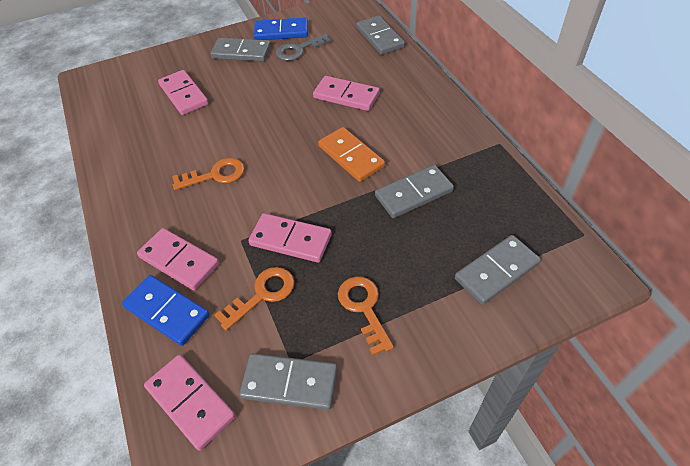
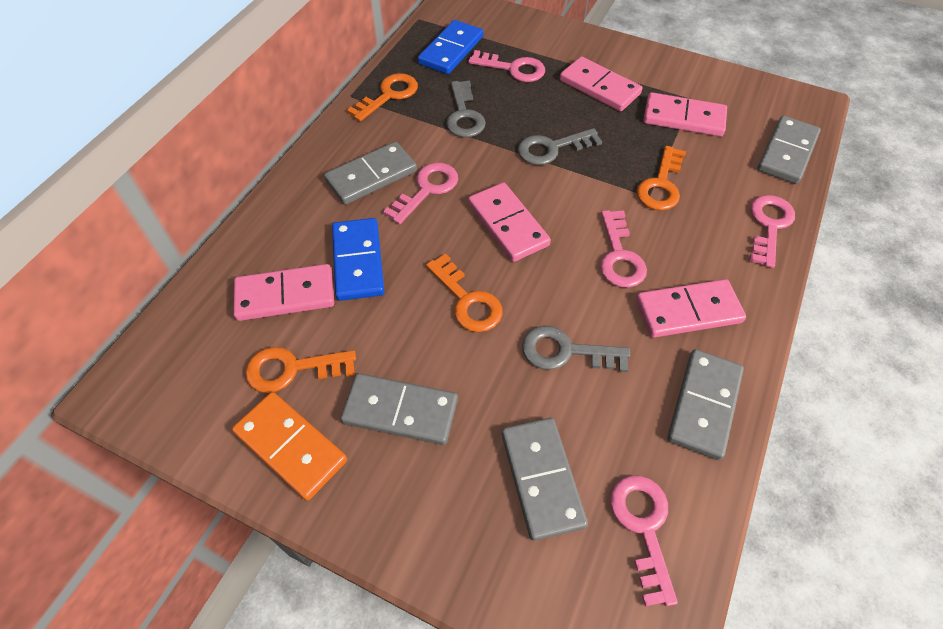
grey key: 1 -> 3
orange key: 3 -> 4
pink key: 0 -> 5

